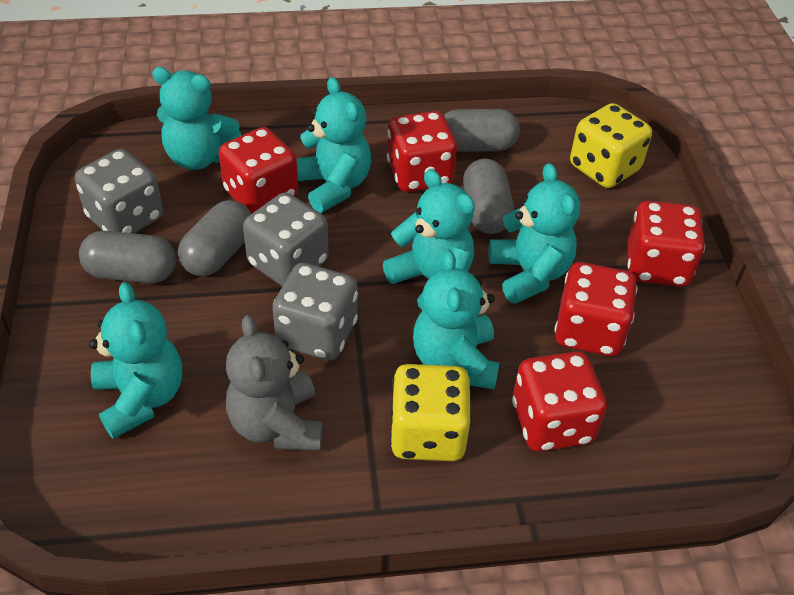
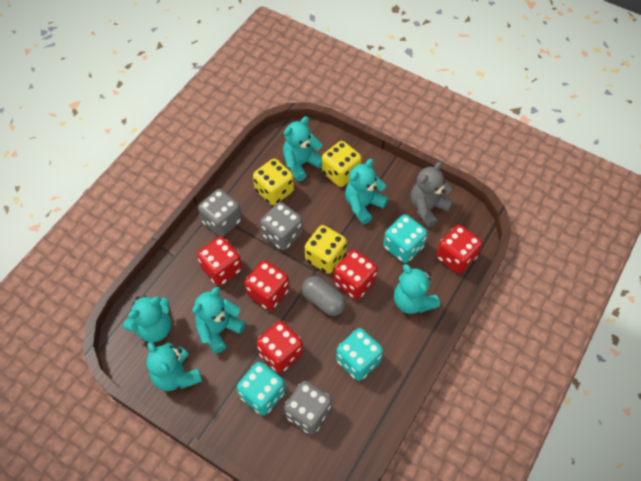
grey capsule: 4 -> 1
turquoise dice: 0 -> 3
yellow dice: 2 -> 3

